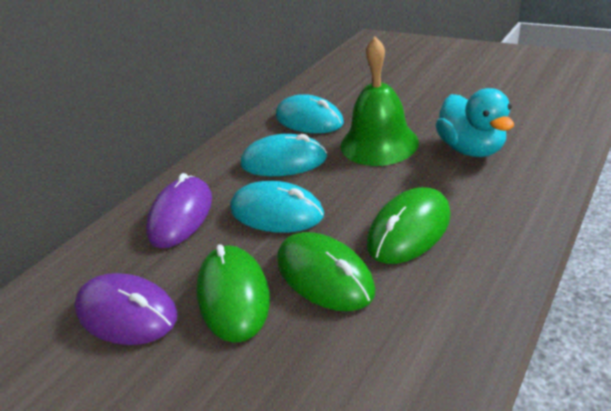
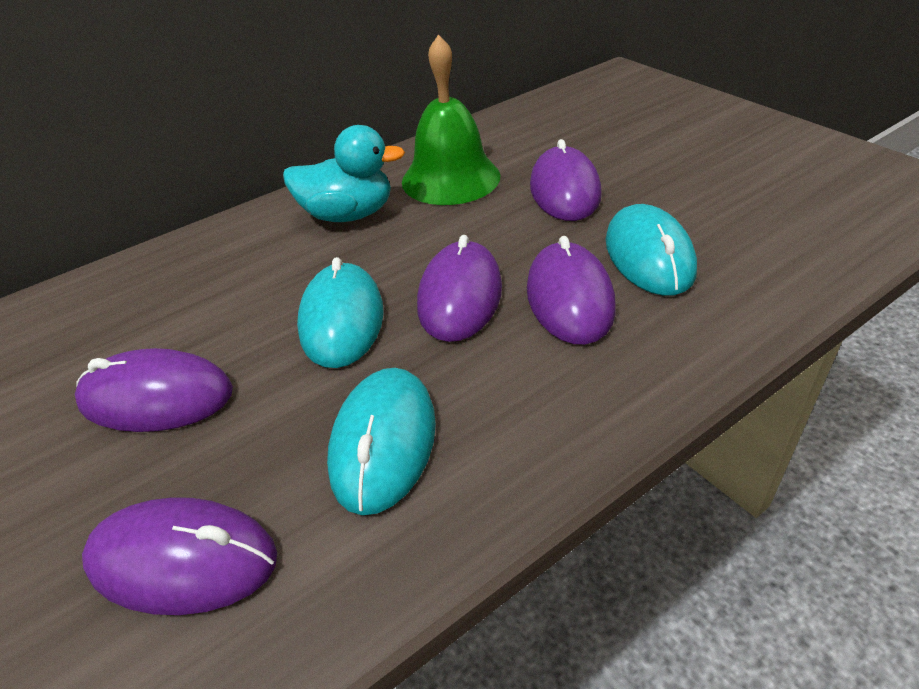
green mouse: 3 -> 0
purple mouse: 2 -> 5

